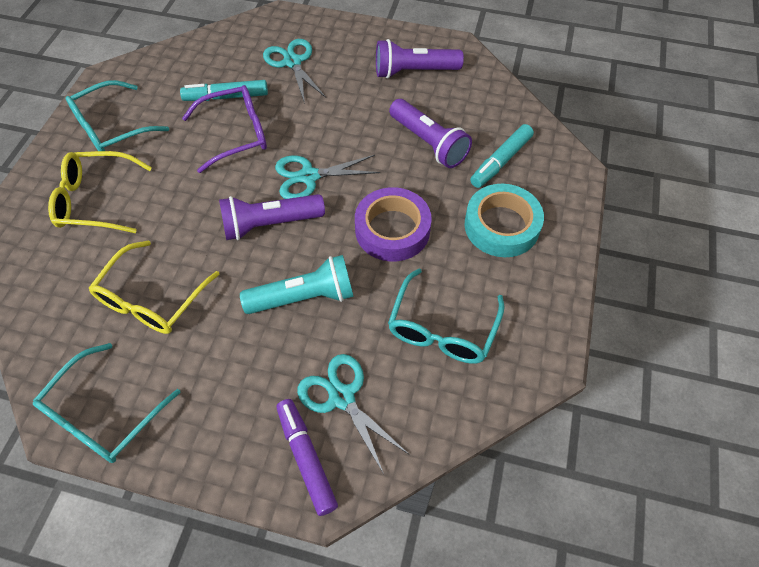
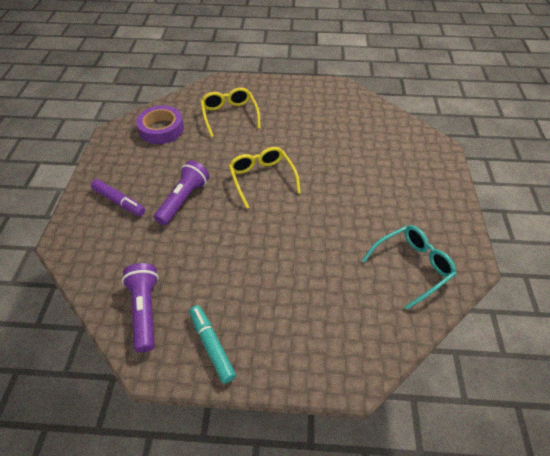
purple flashlight: 3 -> 2
purple glasses: 1 -> 0
turquoise flashlight: 1 -> 0
turquoise glasses: 3 -> 1
turquoise marker: 2 -> 1
turquoise scissors: 3 -> 0
turquoise tape: 1 -> 0

